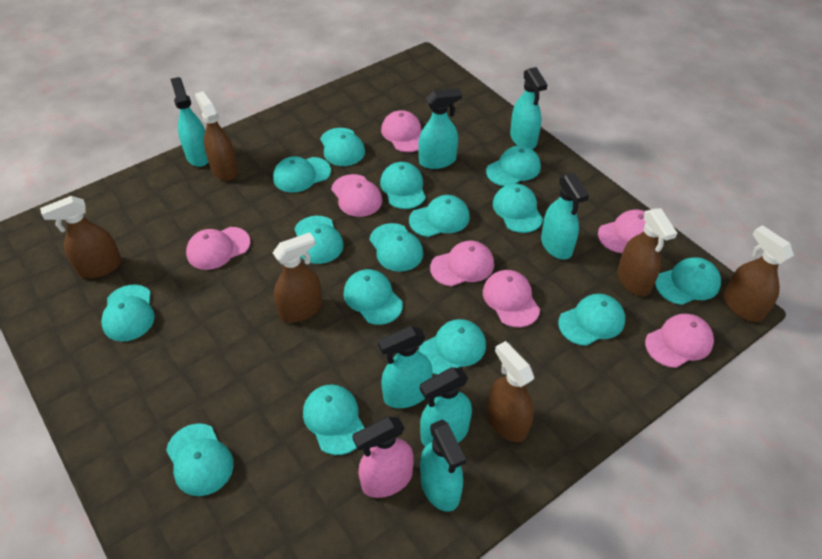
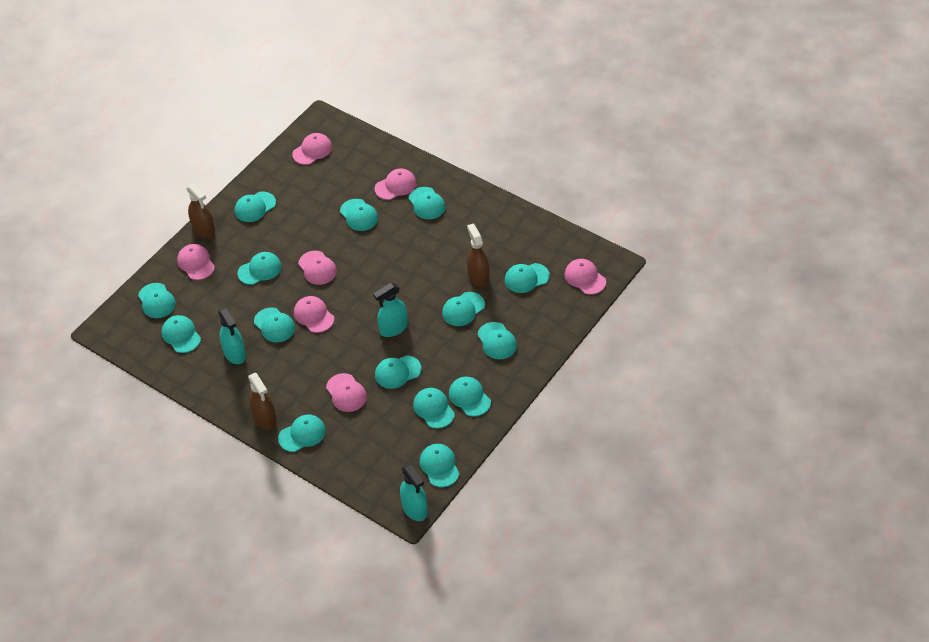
brown spray bottle: 6 -> 3
pink spray bottle: 1 -> 0
turquoise spray bottle: 7 -> 3

